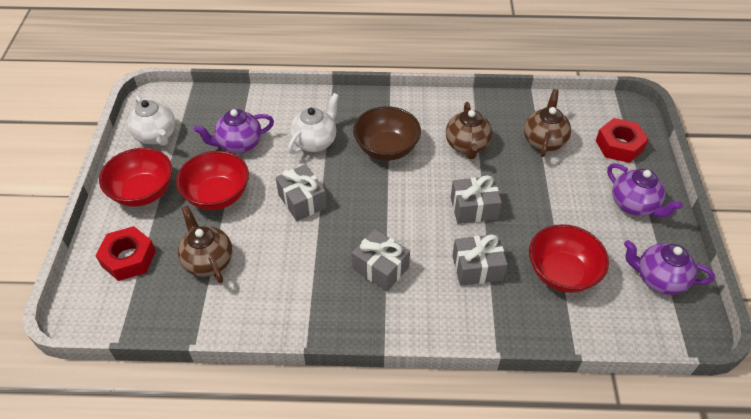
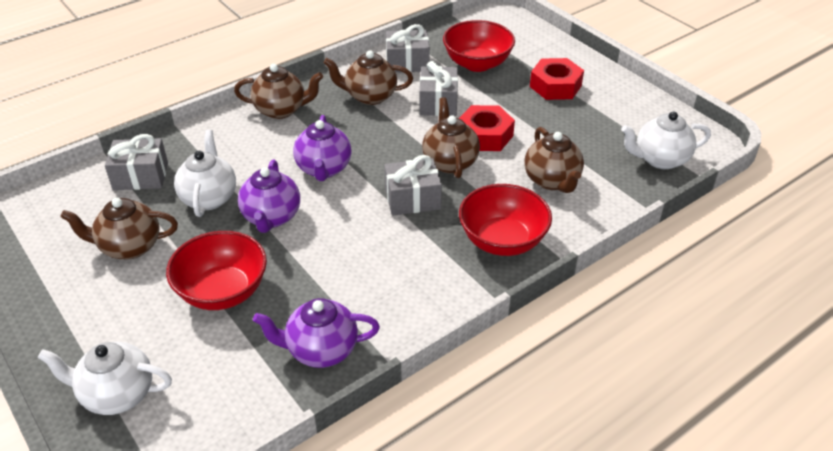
brown bowl: 1 -> 0
brown teapot: 3 -> 5
white teapot: 2 -> 3

